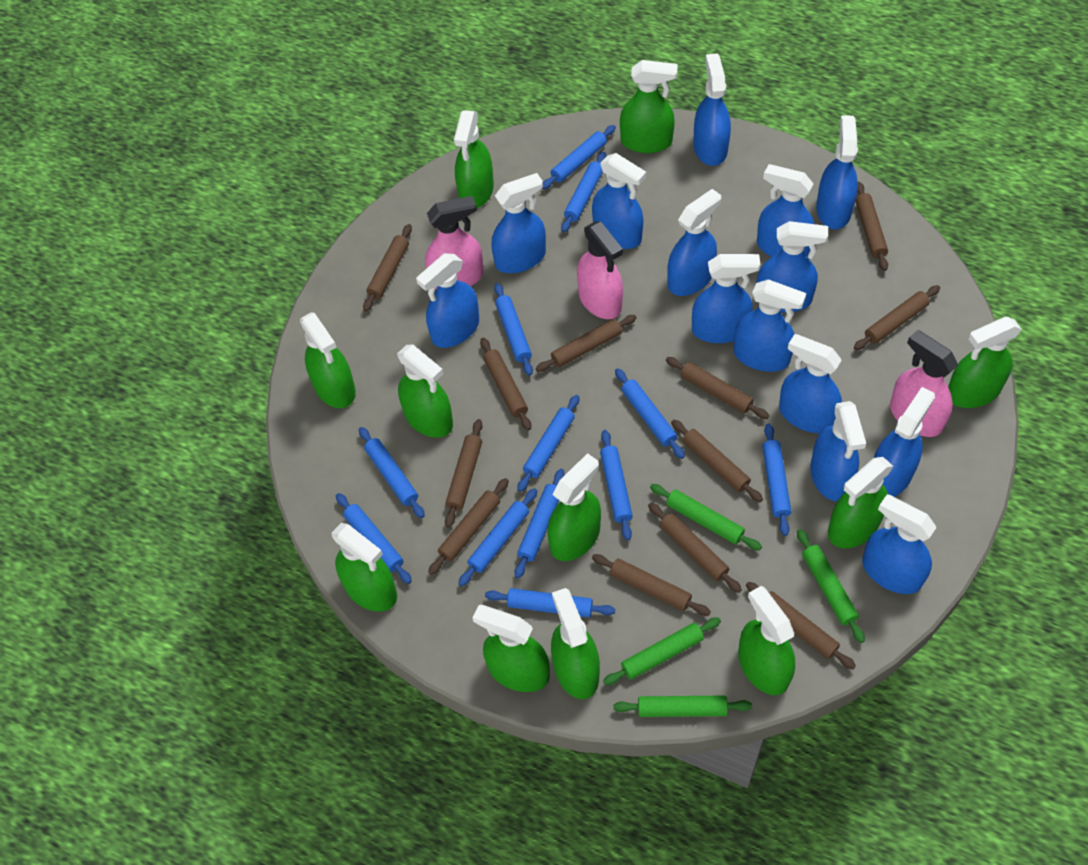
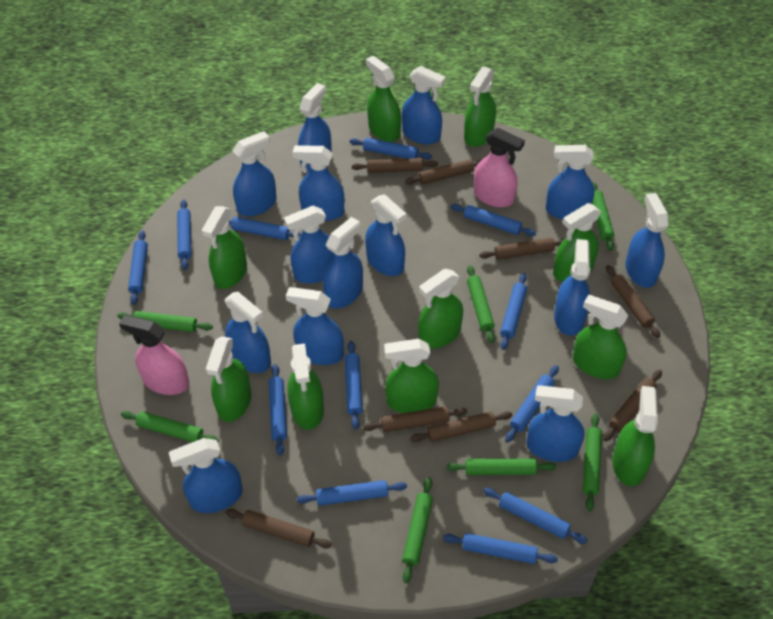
brown rolling pin: 12 -> 8
green rolling pin: 4 -> 7
green spray bottle: 11 -> 10
pink spray bottle: 3 -> 2

